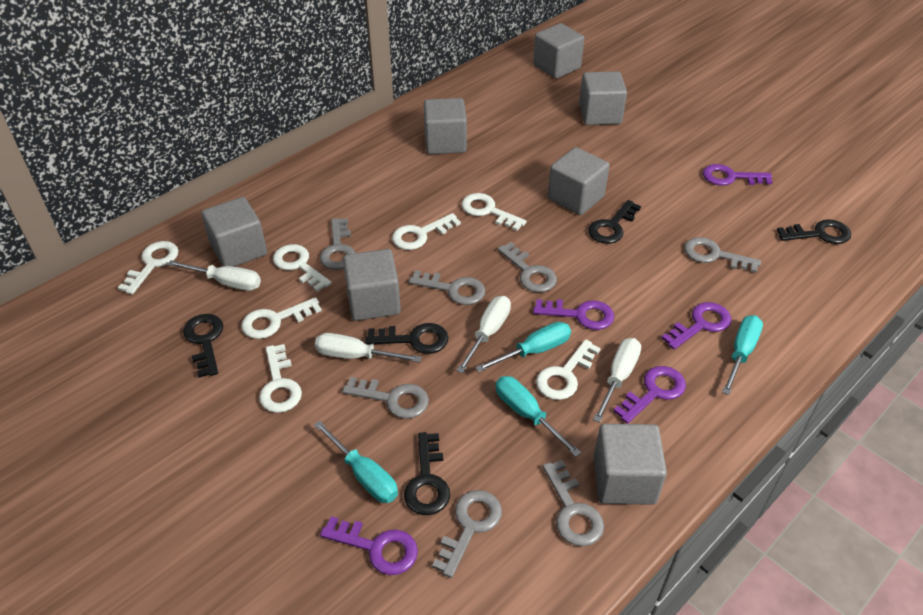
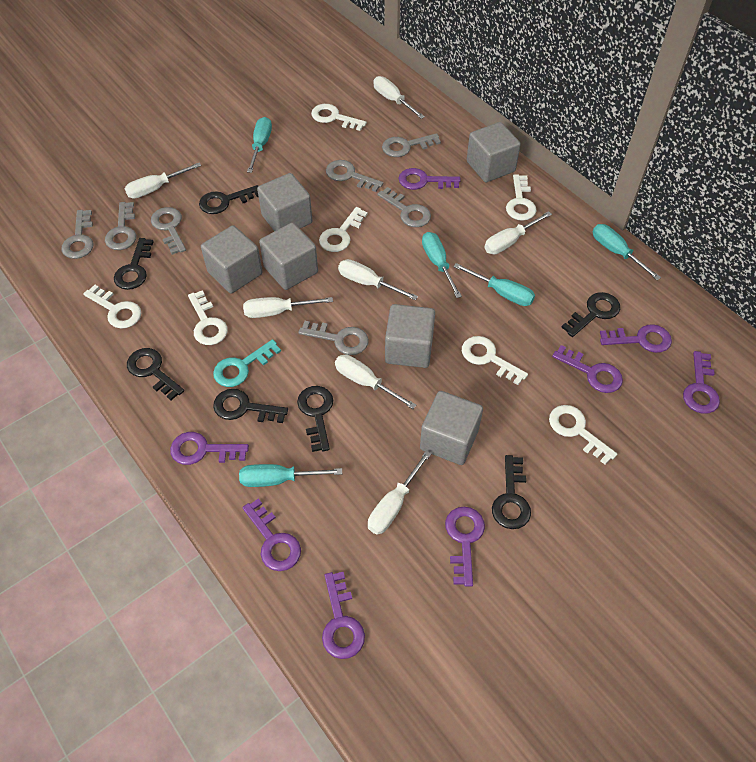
black key: 5 -> 7
grey cube: 7 -> 6
purple key: 5 -> 8
turquoise key: 0 -> 1
turquoise screwdriver: 4 -> 5
white screwdriver: 4 -> 7

